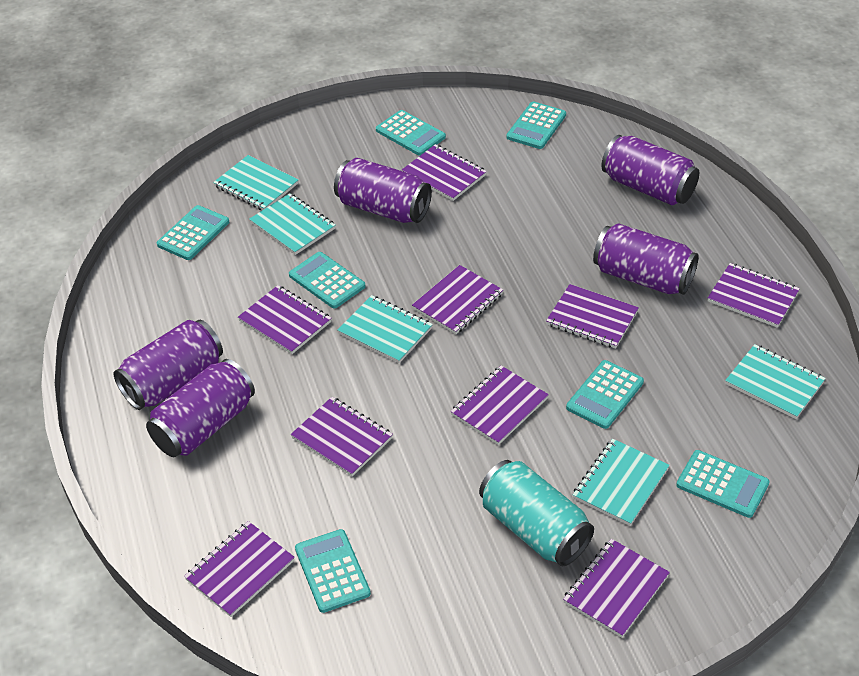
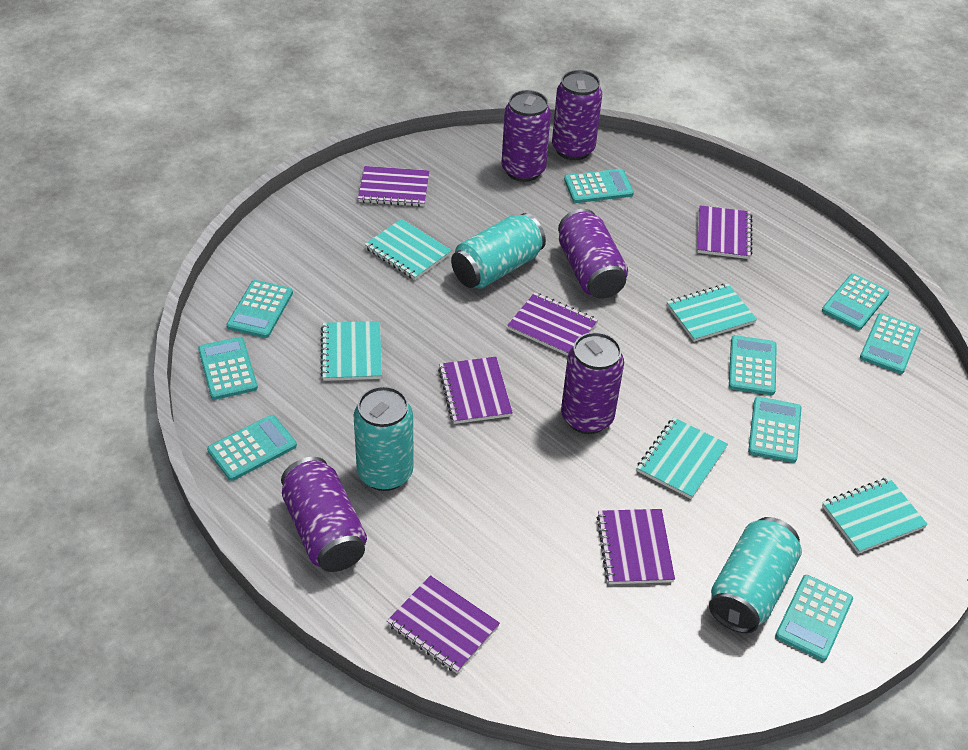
purple notebook: 9 -> 6
turquoise calculator: 7 -> 9
turquoise can: 1 -> 3

